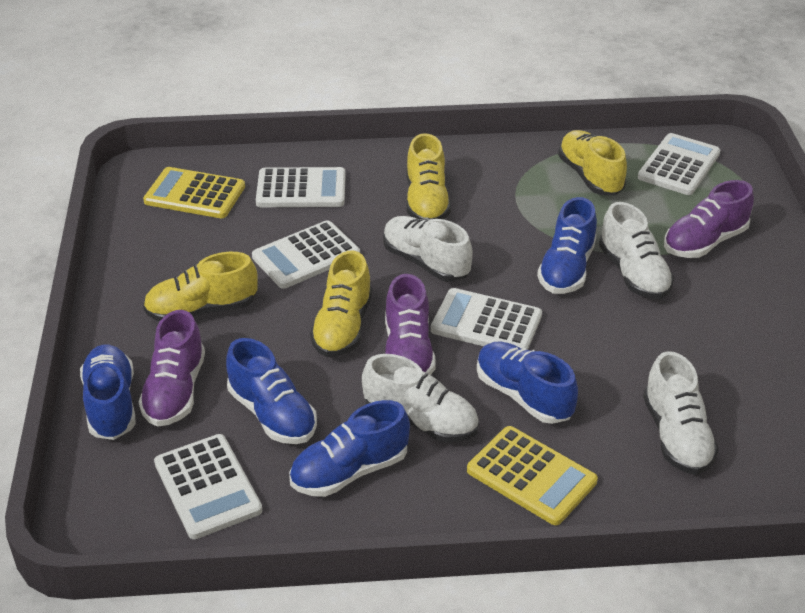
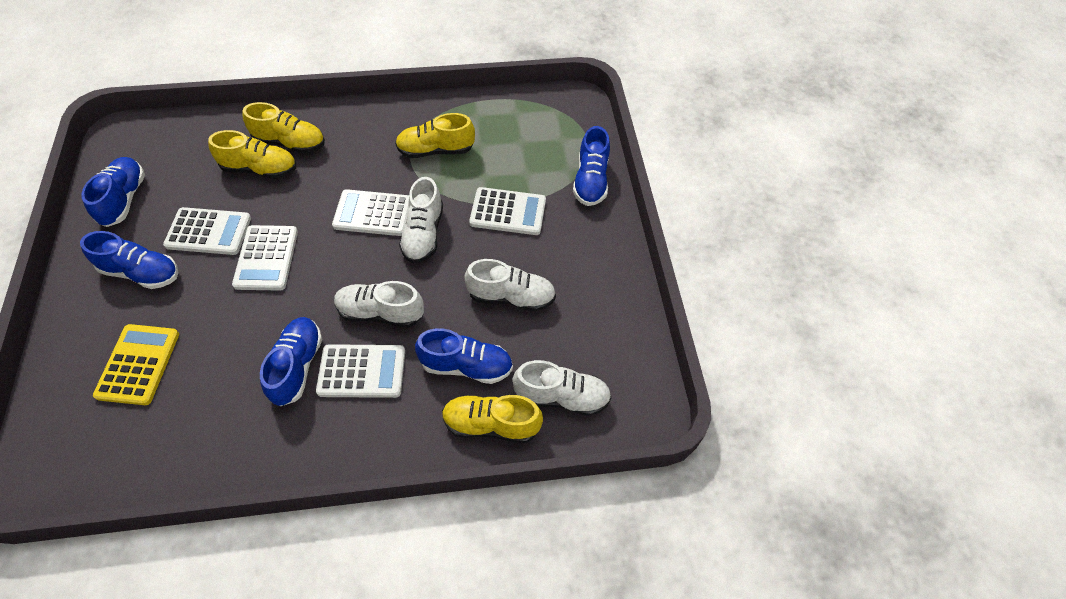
purple shoe: 3 -> 0
yellow calculator: 2 -> 1

